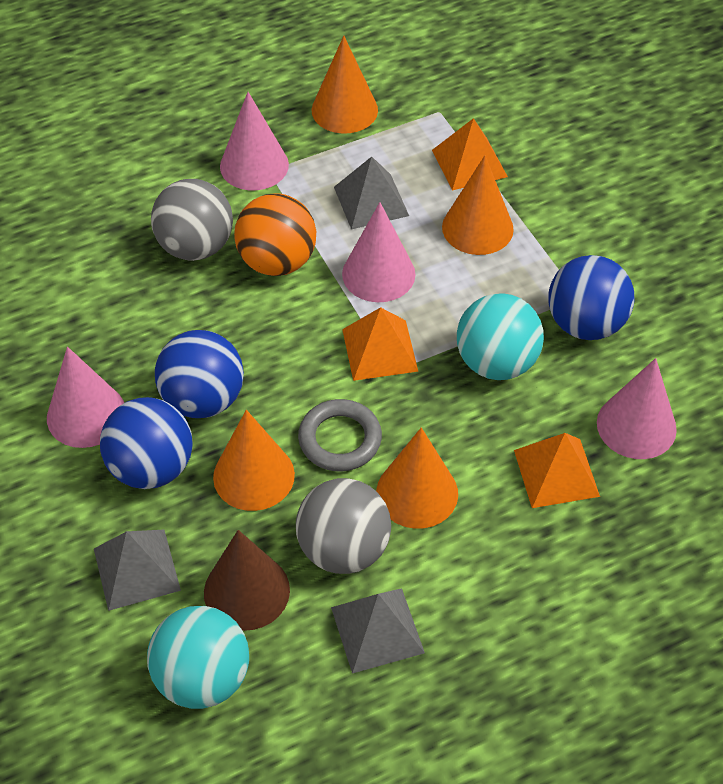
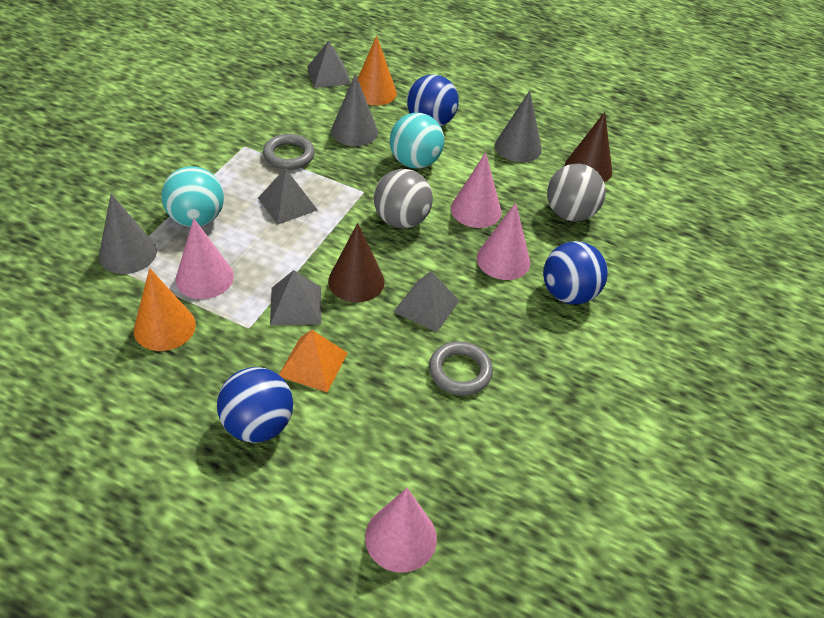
brown cone: 1 -> 2
grey cone: 0 -> 3
grey pyramid: 3 -> 4
grey ring: 1 -> 2
orange ball: 1 -> 0
orange cone: 4 -> 2
orange pyramid: 3 -> 1

